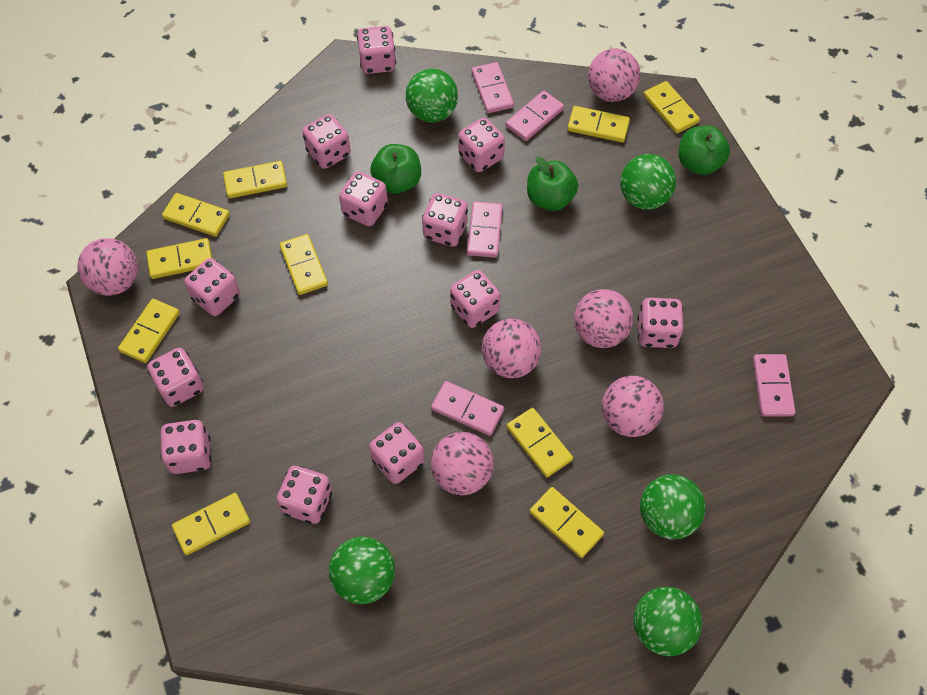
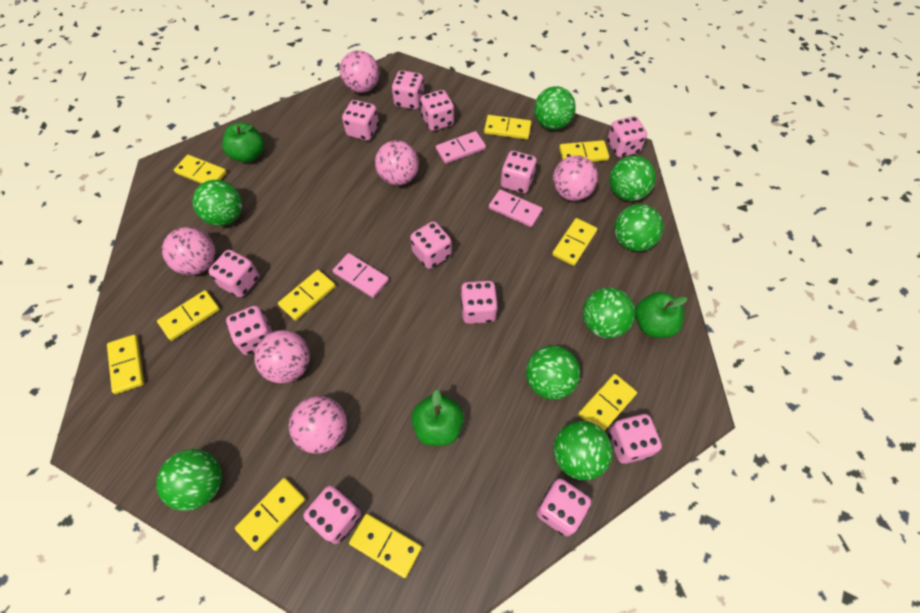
green ball: 5 -> 8
pink domino: 5 -> 3

